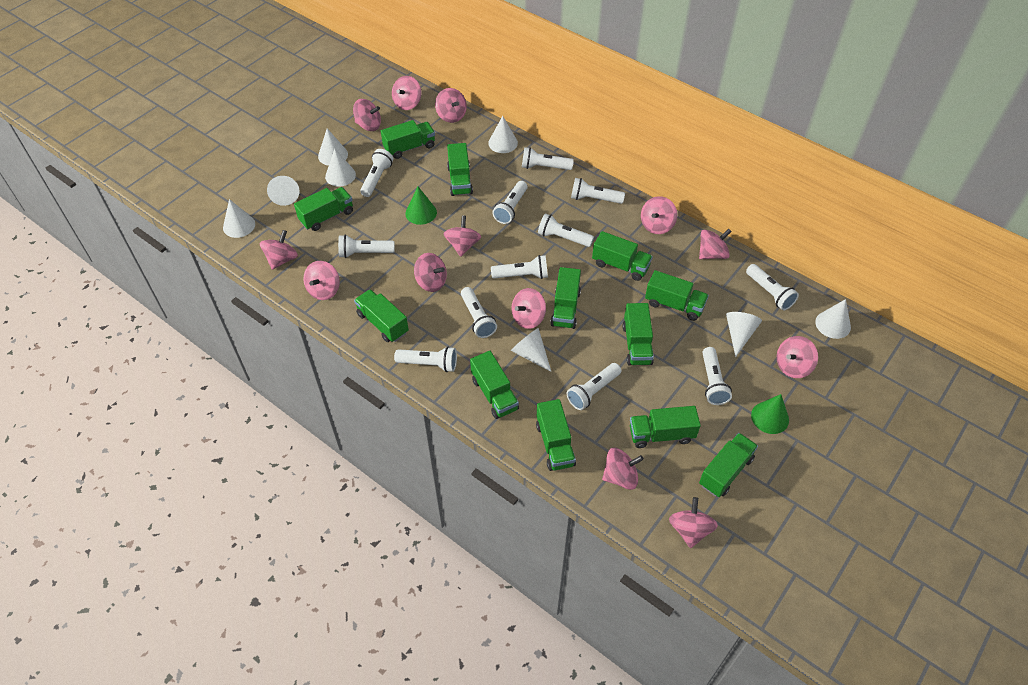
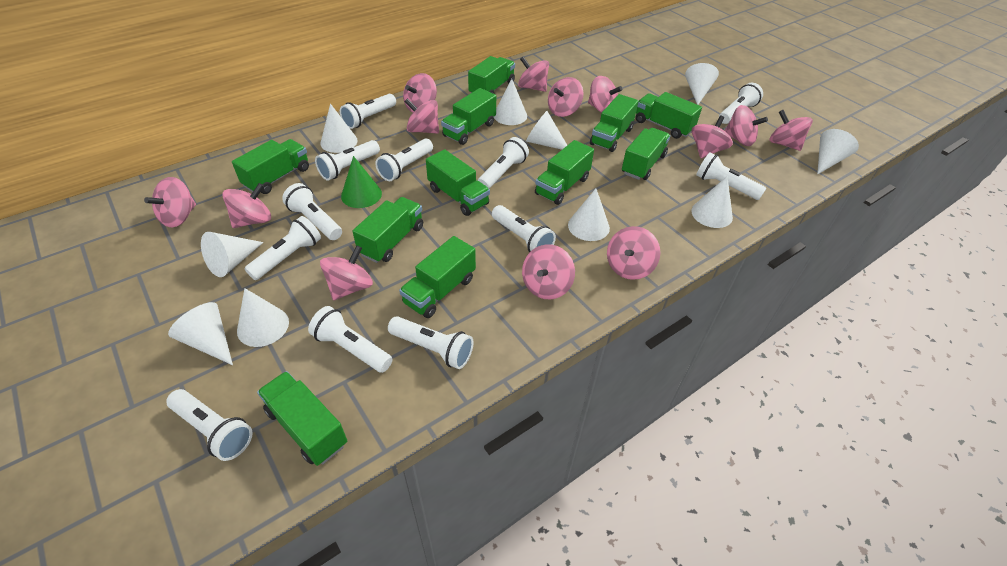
green cone: 2 -> 1
green truck: 12 -> 11
white cone: 8 -> 10

